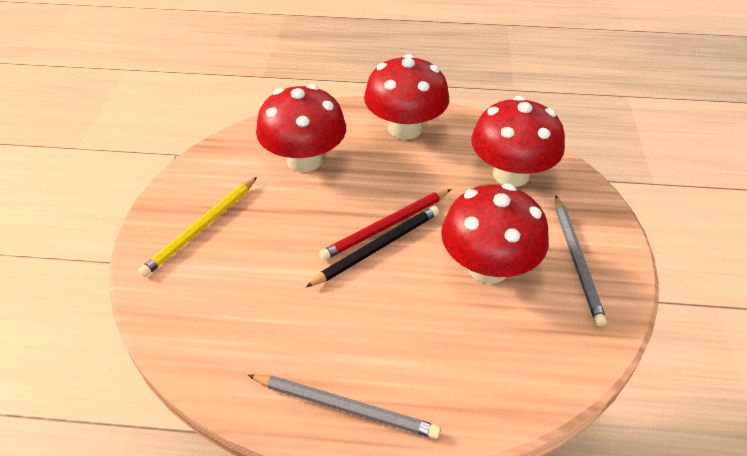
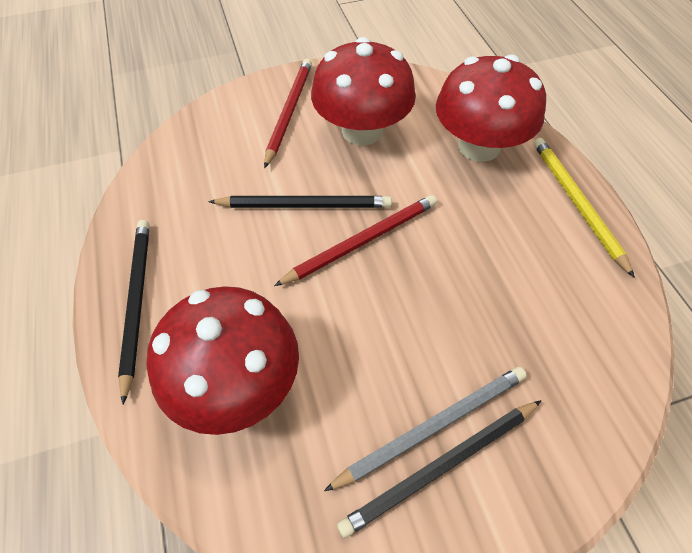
black pencil: 1 -> 3
grey pencil: 2 -> 1
red mushroom: 4 -> 3
red pencil: 1 -> 2

